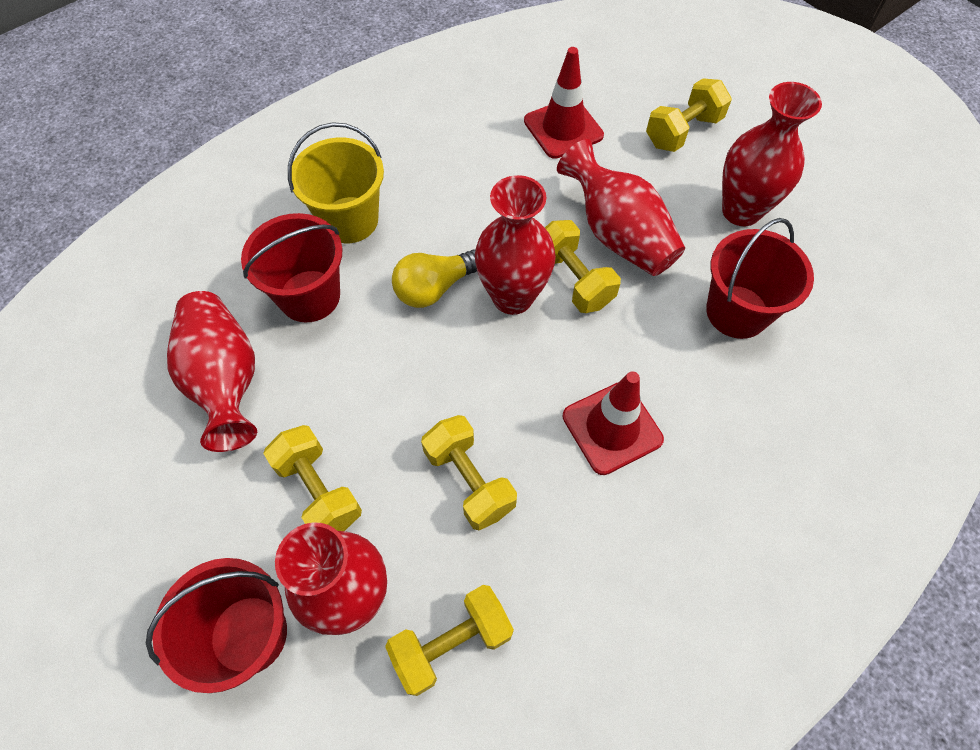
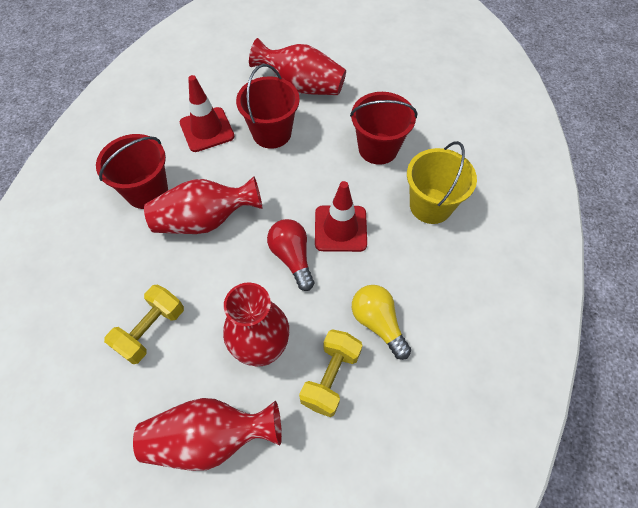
red light bulb: 0 -> 1
red vase: 5 -> 4
yellow dumbbell: 5 -> 2

